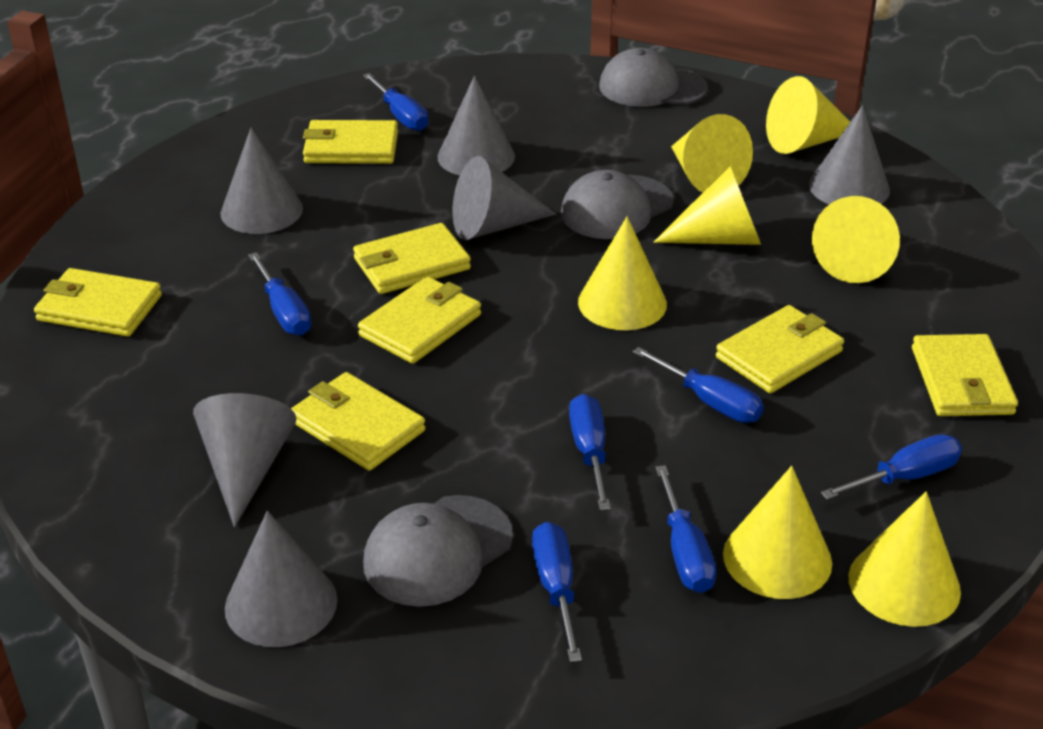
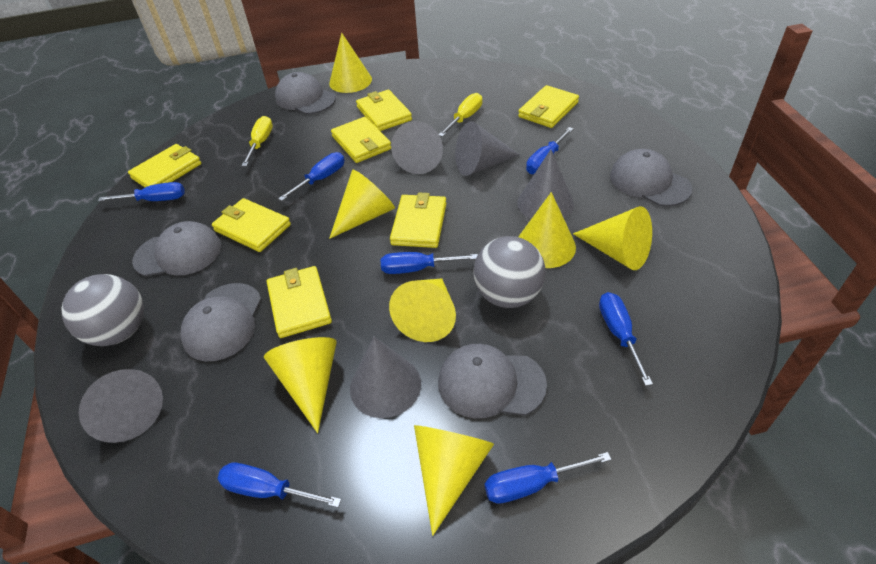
grey ball: 0 -> 2
grey cap: 3 -> 5
grey cone: 6 -> 5
yellow screwdriver: 0 -> 2

